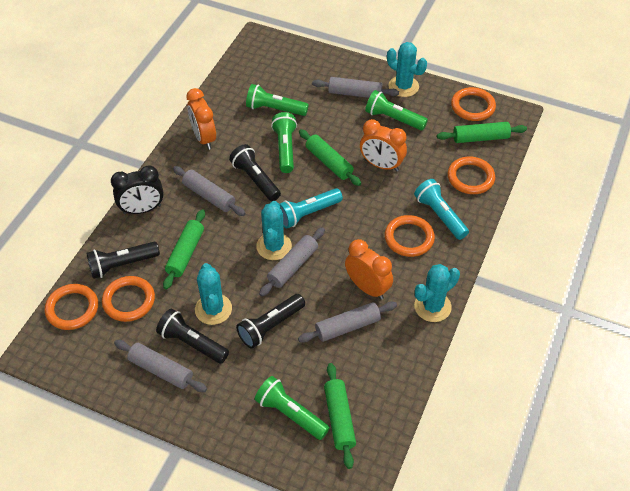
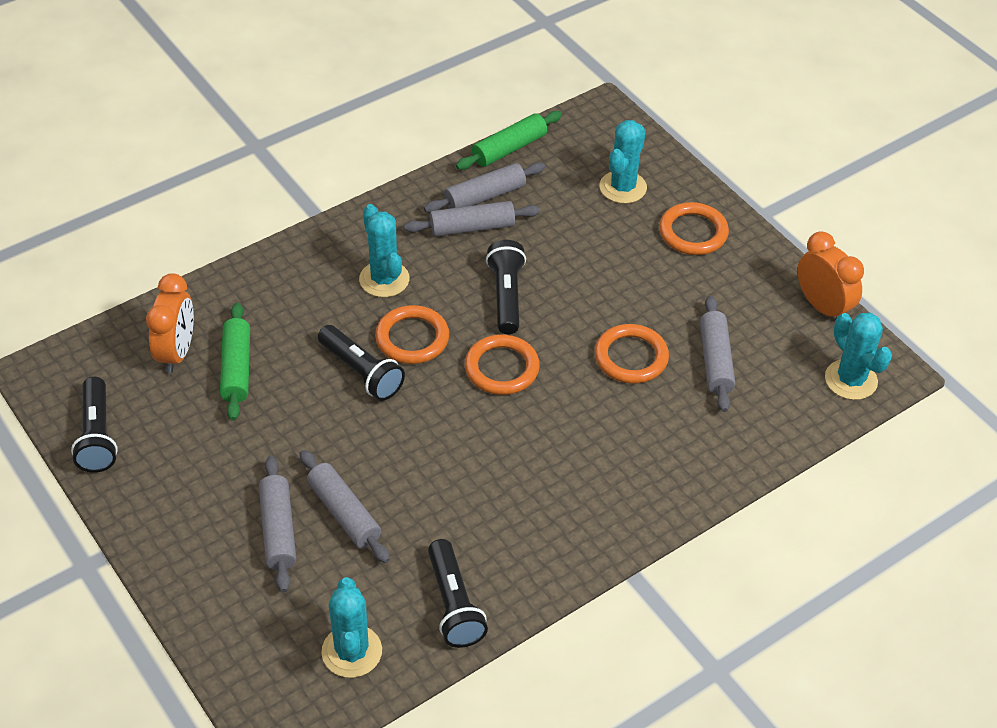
black clock: 1 -> 0
green flashlight: 4 -> 0
green rolling pin: 4 -> 2
orange clock: 3 -> 2
orange ring: 5 -> 4
turquoise flashlight: 2 -> 0

